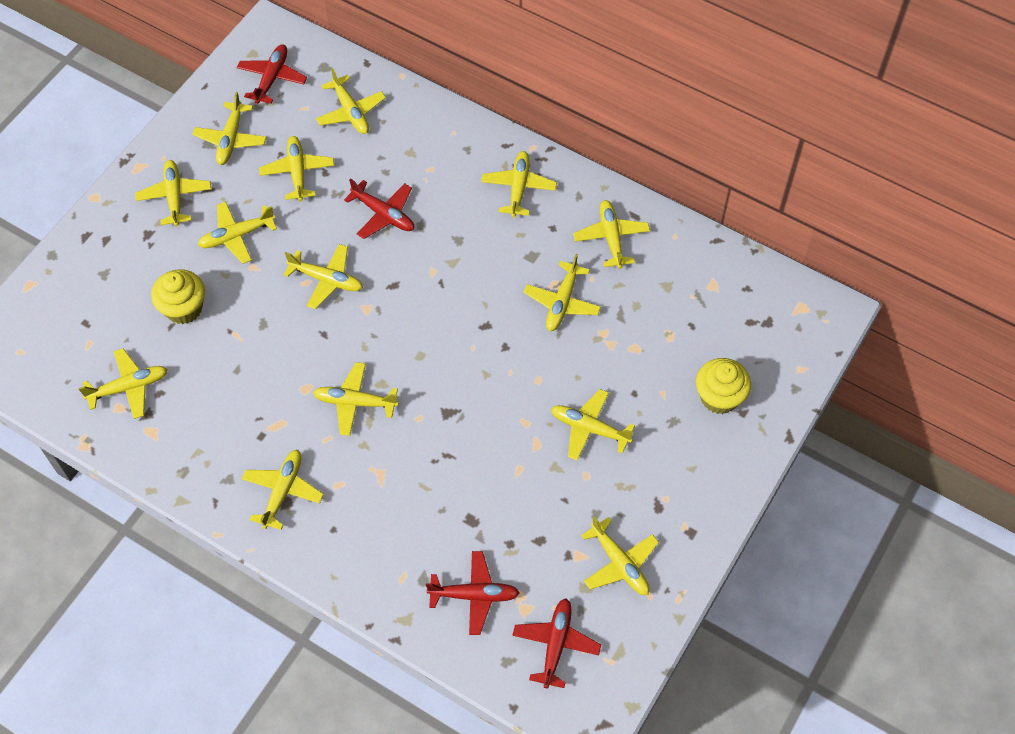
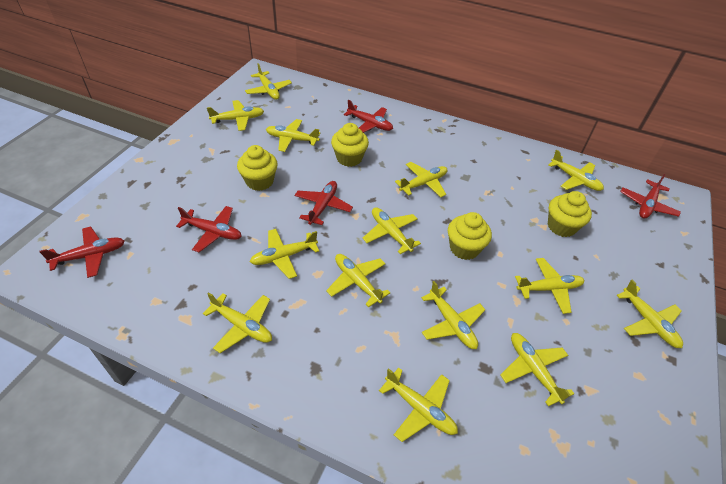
red plane: 4 -> 5
yellow cupcake: 2 -> 4

